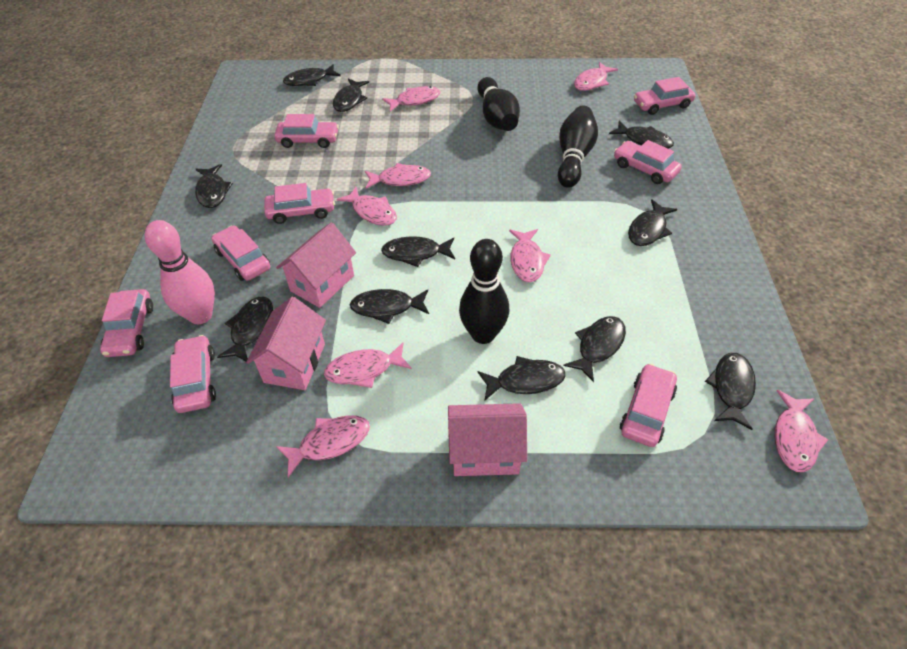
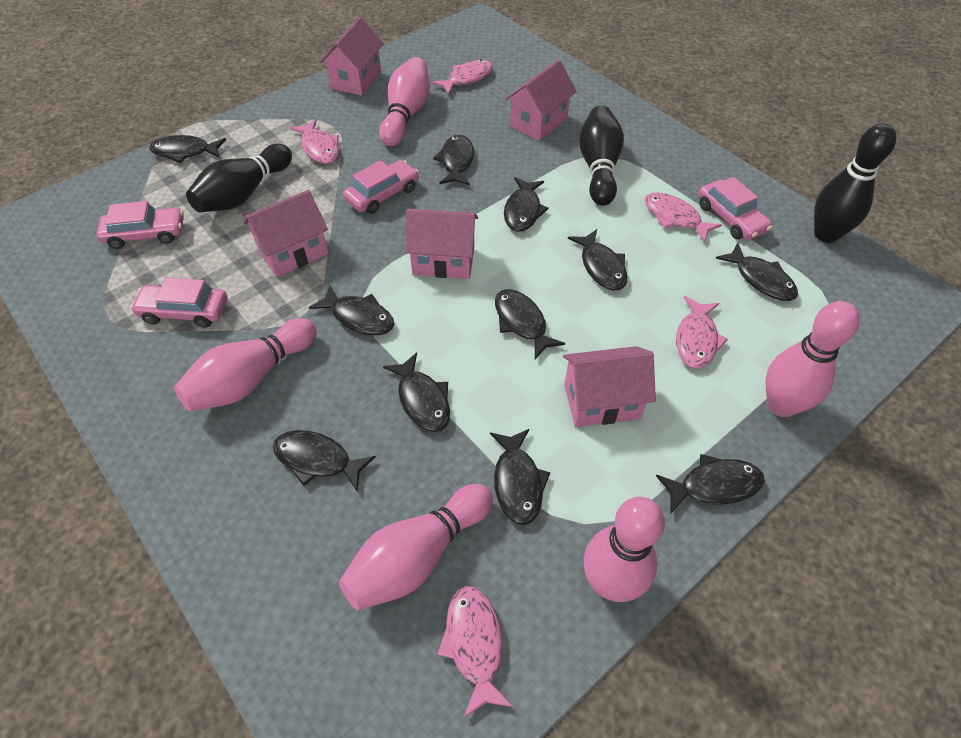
pink bowling pin: 1 -> 5
pink car: 8 -> 4
pink fish: 8 -> 5
pink house: 3 -> 5

